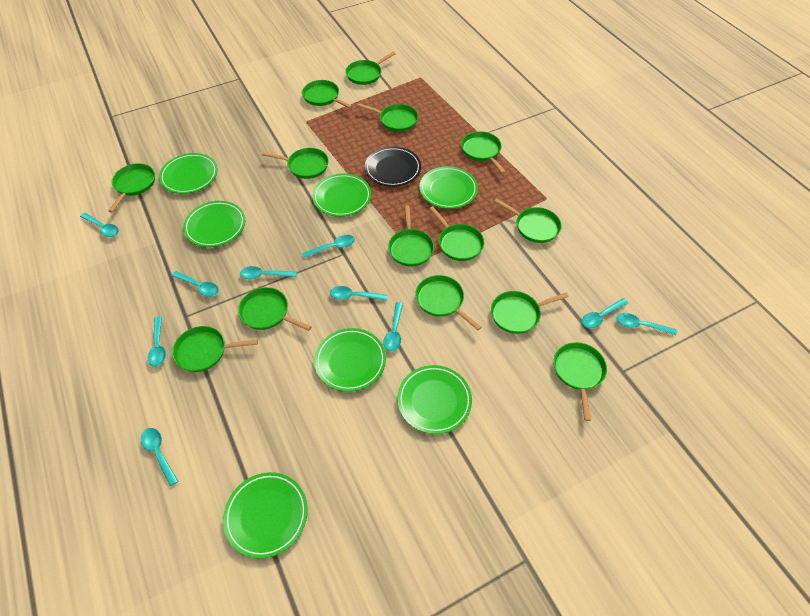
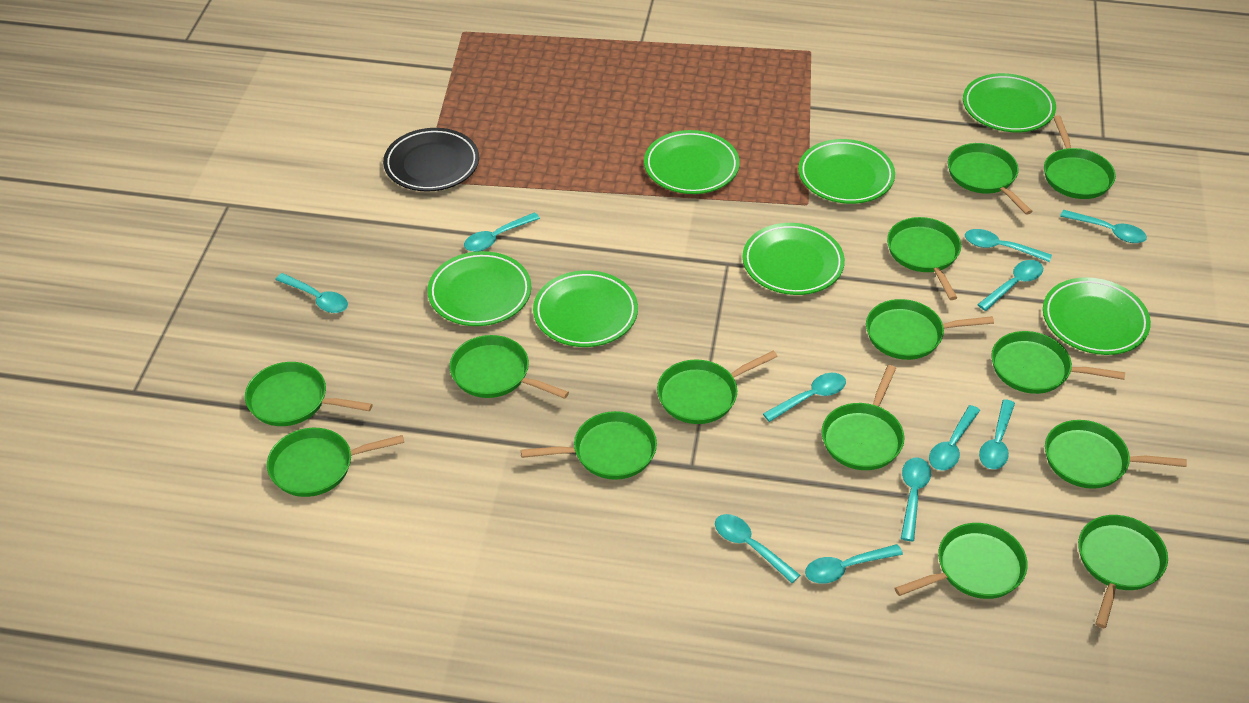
turquoise spoon: 10 -> 11

